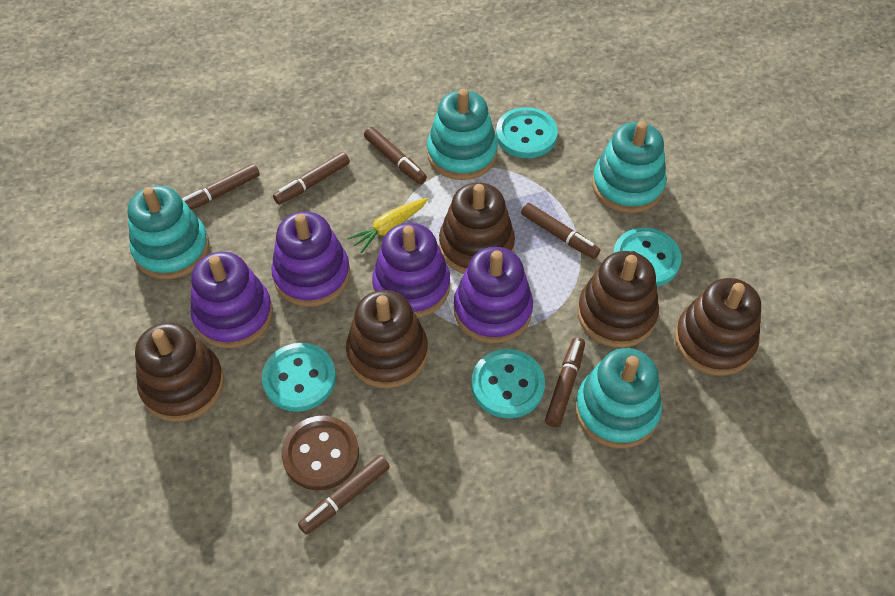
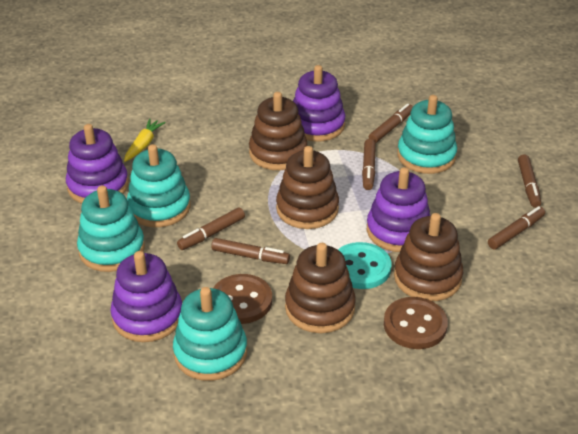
brown button: 1 -> 2
brown stacking toy: 5 -> 4
turquoise button: 4 -> 1

